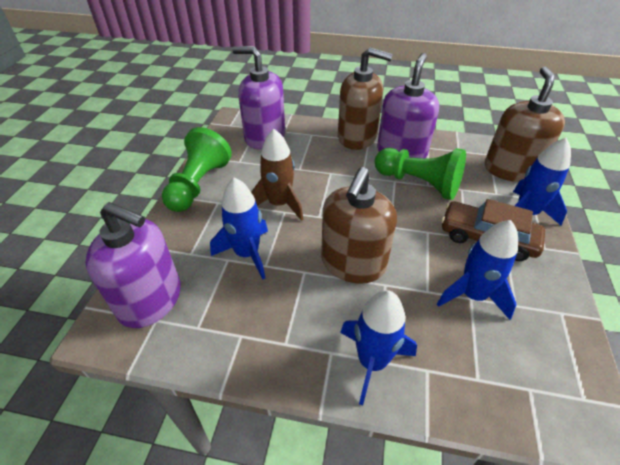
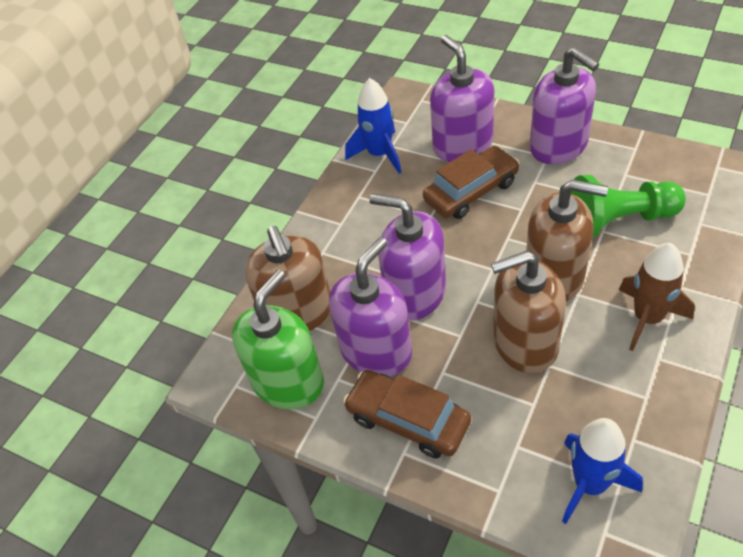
blue rocket: 4 -> 2
brown car: 1 -> 2
green pawn: 2 -> 1
green soap dispenser: 0 -> 1
purple soap dispenser: 3 -> 4

